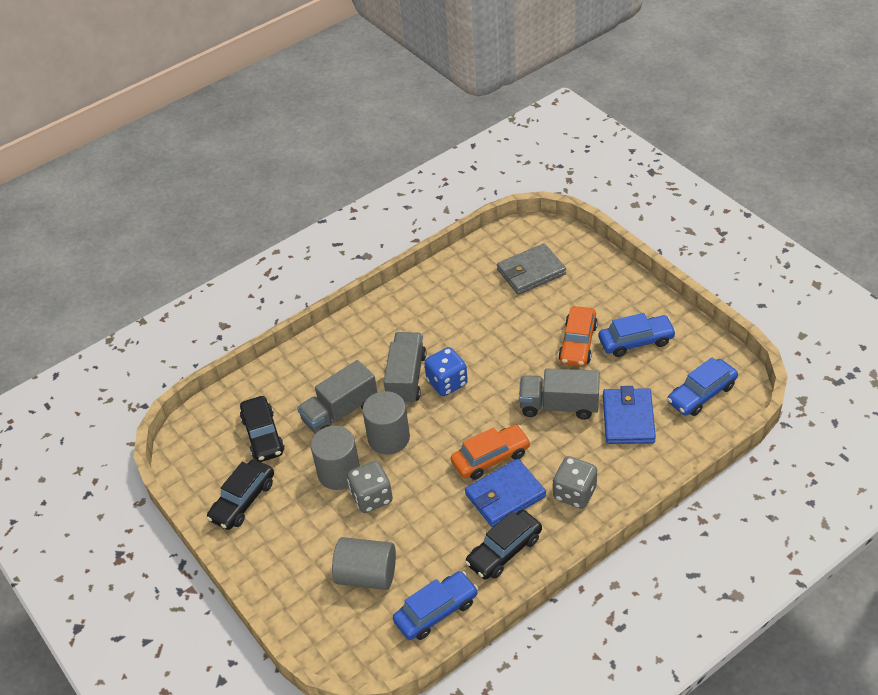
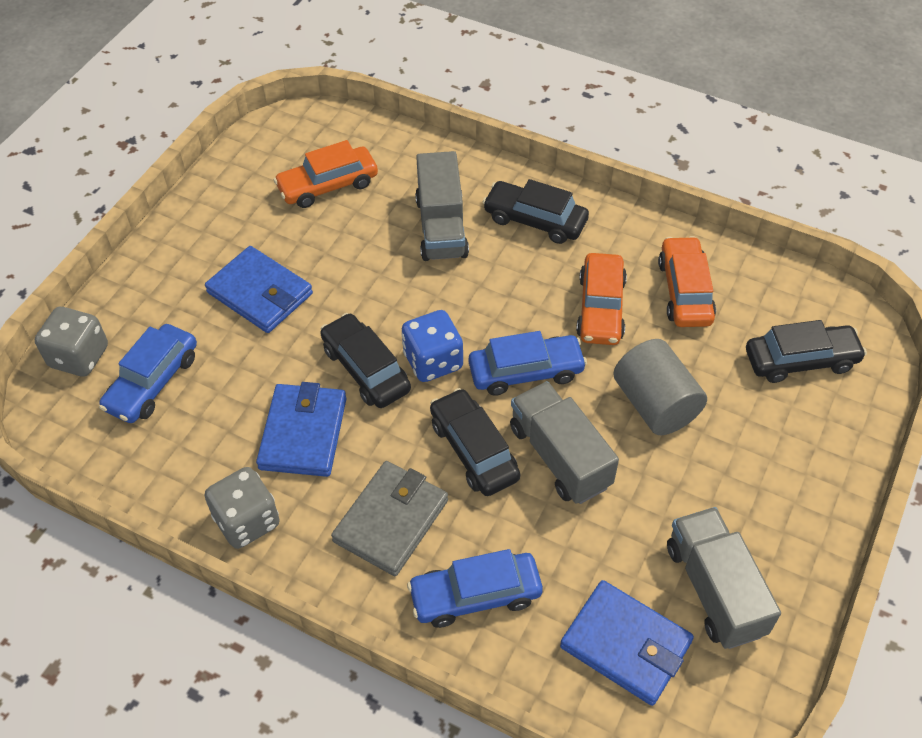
black car: 3 -> 4
blue wallet: 2 -> 3
grey cylinder: 3 -> 1
orange car: 2 -> 3

